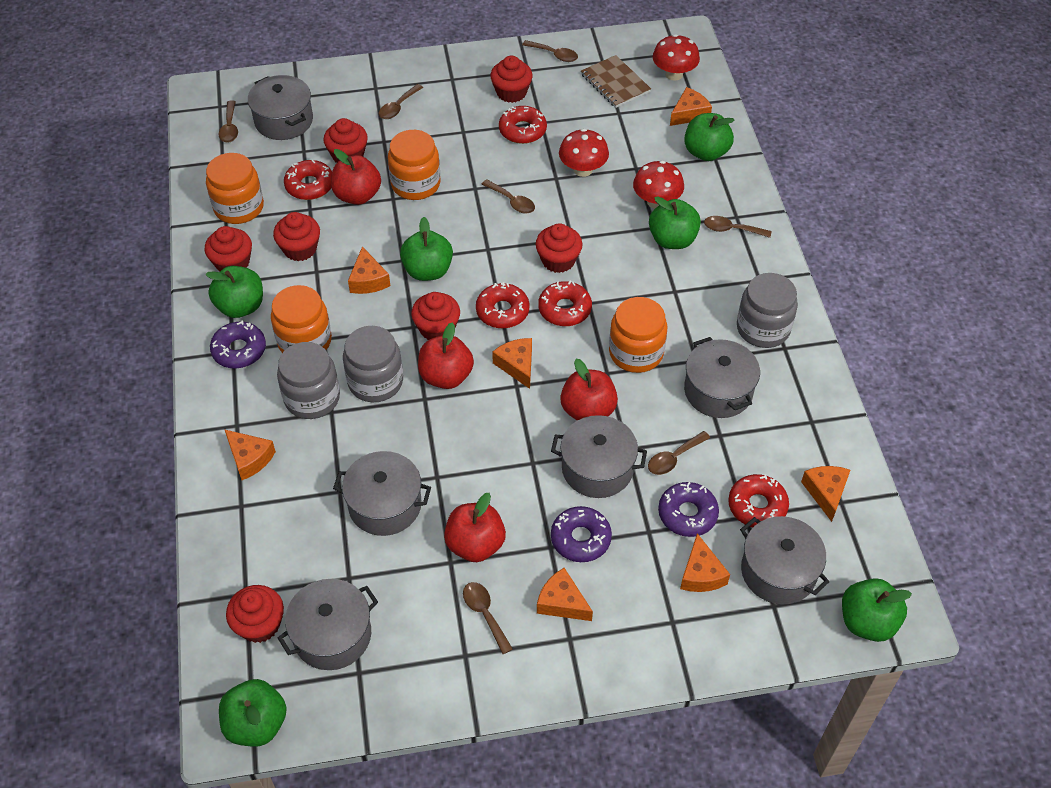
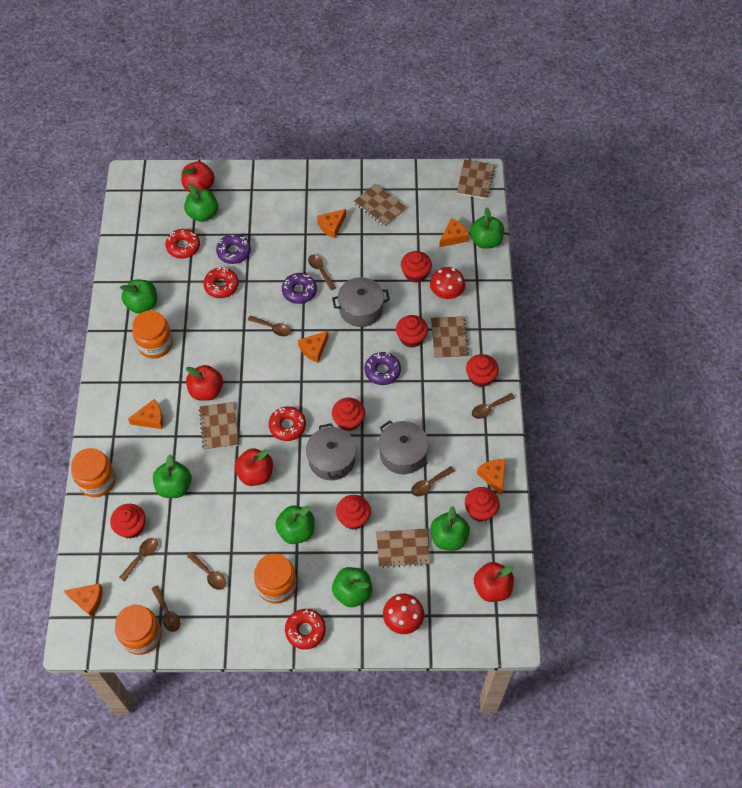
brown notebook: 1 -> 5
green apple: 6 -> 7
grey jar: 3 -> 0
grey pot: 6 -> 3
orange cheese: 7 -> 6
red donut: 5 -> 4
red mushroom: 3 -> 2

